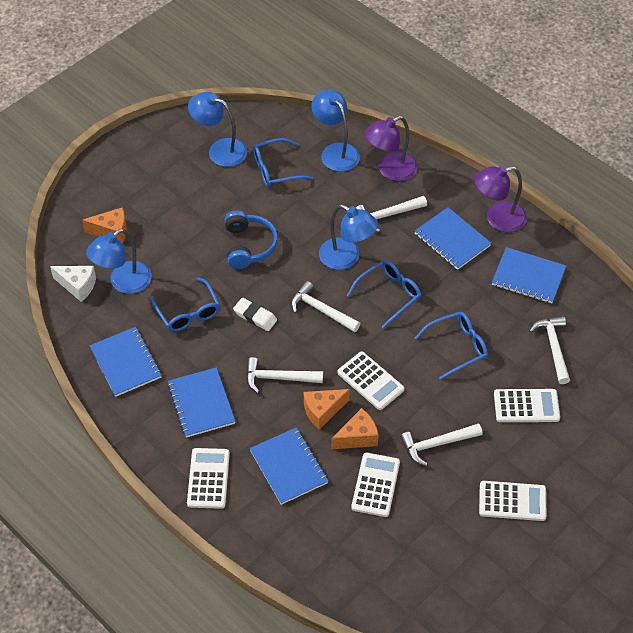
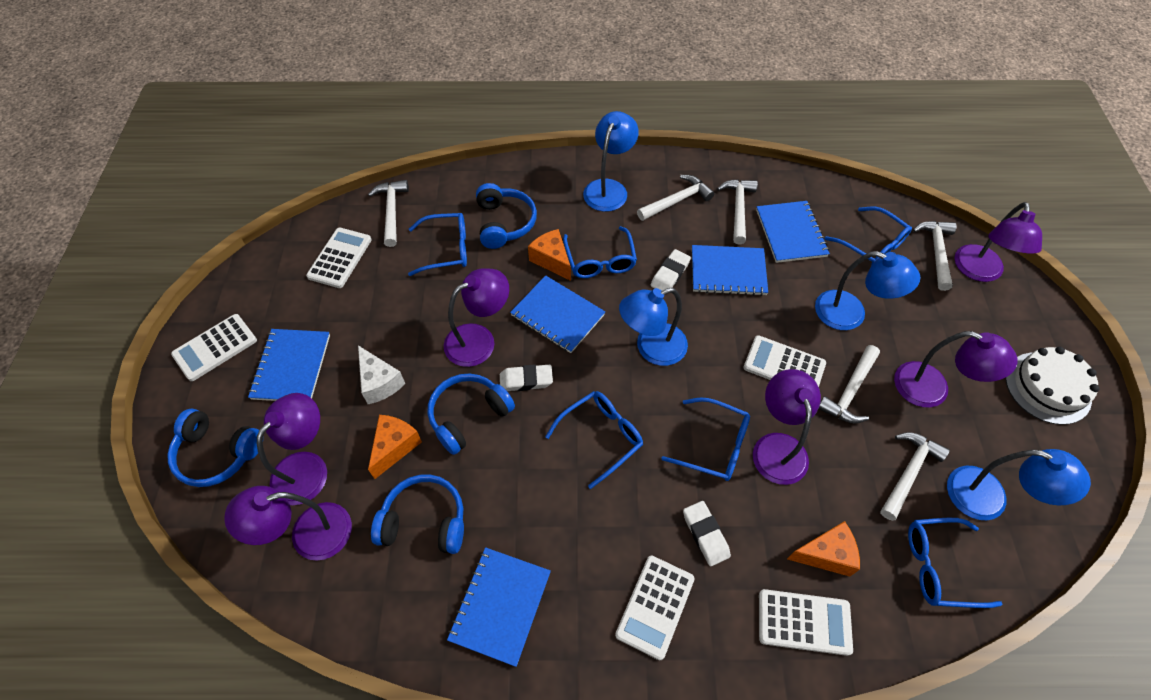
blue glasses: 4 -> 6
blue headphones: 1 -> 4
purple lamp: 2 -> 6
white cake: 0 -> 1
white eraser: 1 -> 3
white hammer: 5 -> 6

